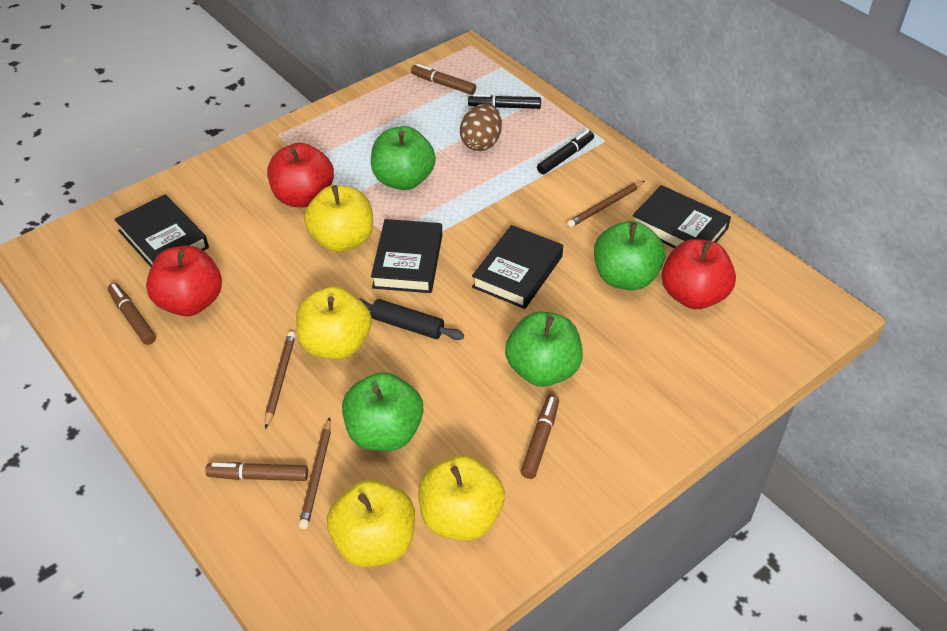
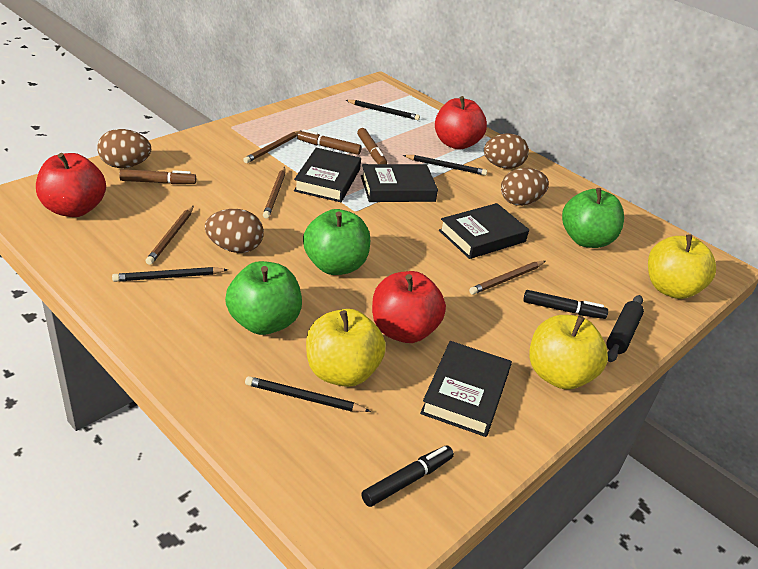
black pencil: 0 -> 4
brown egg: 1 -> 4
brown marker: 4 -> 3
brown pencil: 3 -> 4
green apple: 4 -> 3
yellow apple: 4 -> 3

